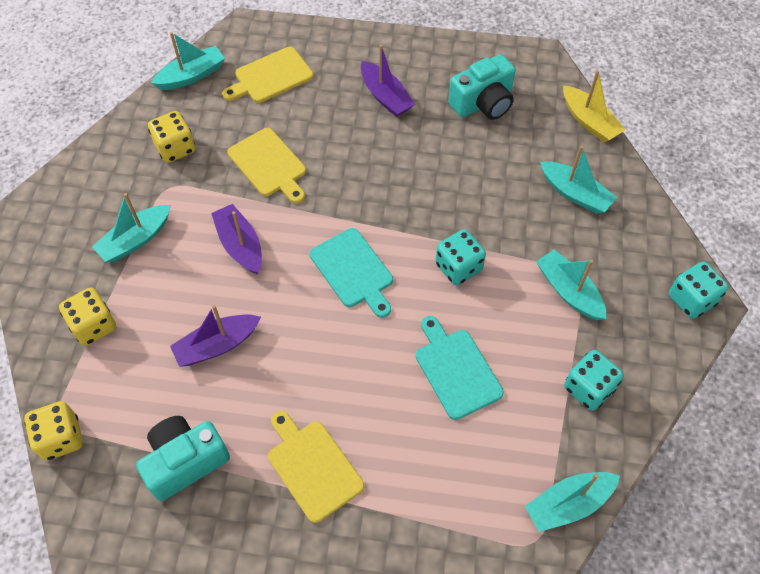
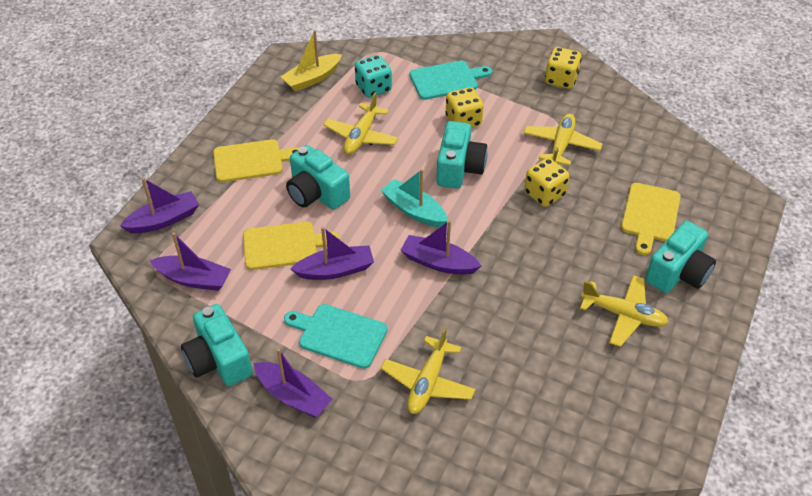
purple boat: 3 -> 5
turquoise boat: 5 -> 1
turquoise camera: 2 -> 4
turquoise dice: 3 -> 1
yellow plane: 0 -> 4

